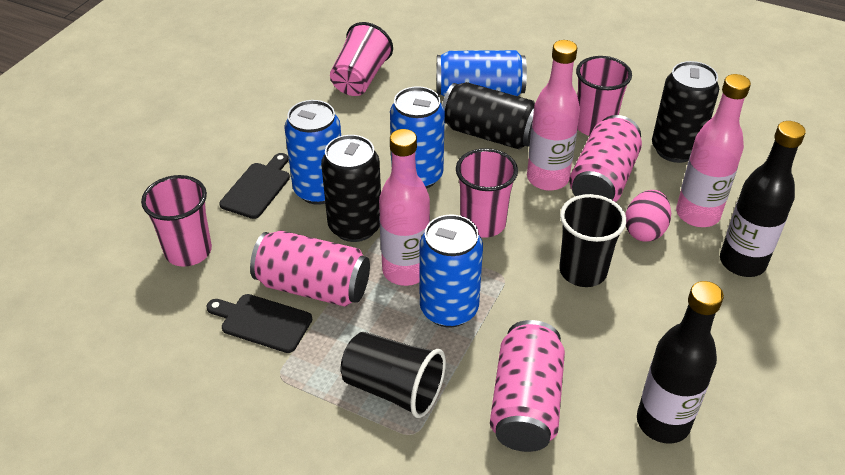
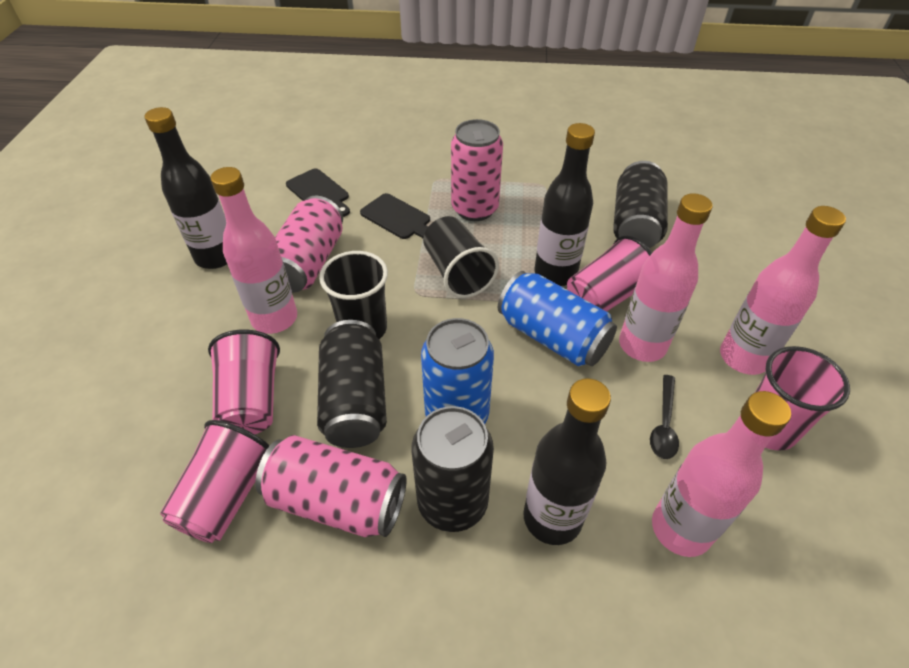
black bottle: 2 -> 3
black spoon: 0 -> 1
blue can: 4 -> 2
pink bottle: 3 -> 4
pink egg: 1 -> 0

